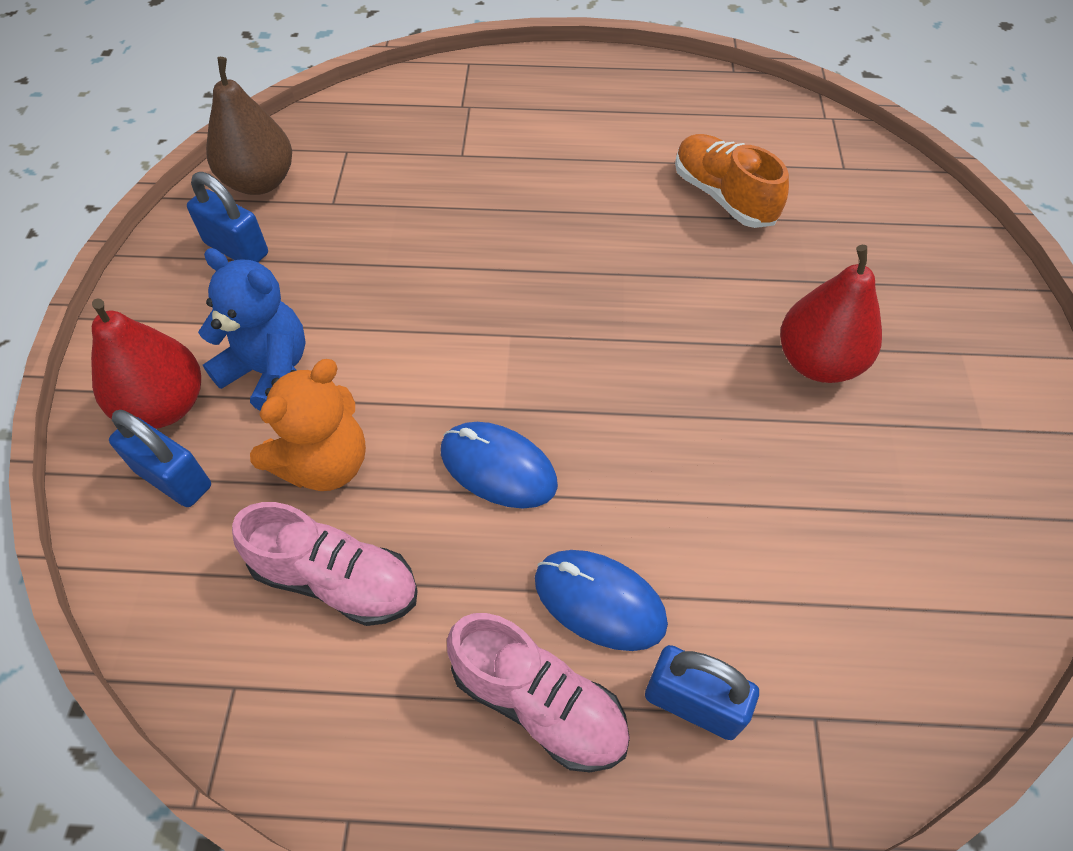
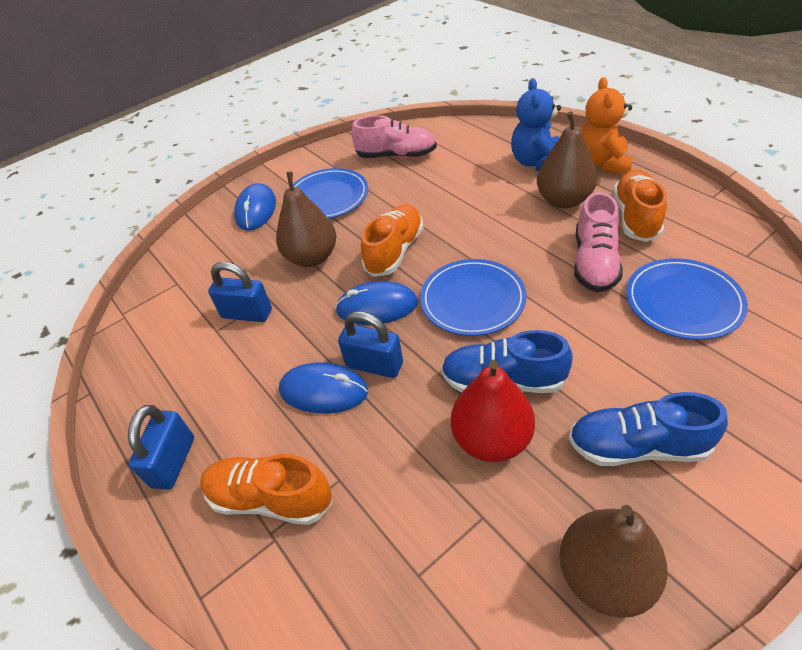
blue mouse: 2 -> 3
blue plate: 0 -> 3
blue shoe: 0 -> 2
brown pear: 1 -> 3
orange shoe: 1 -> 3
red pear: 2 -> 1

